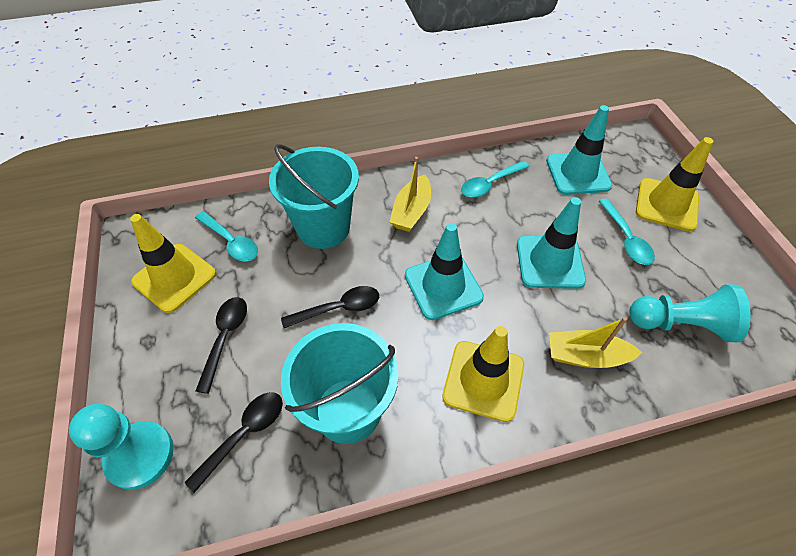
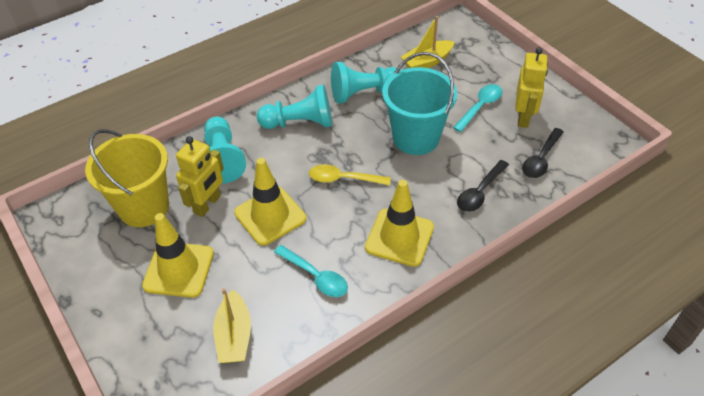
black spoon: 3 -> 2
turquoise bucket: 2 -> 1
turquoise pawn: 2 -> 3
turquoise spoon: 3 -> 2
turquoise traffic cone: 3 -> 0
yellow bucket: 0 -> 1
yellow robot: 0 -> 2
yellow spoon: 0 -> 1

